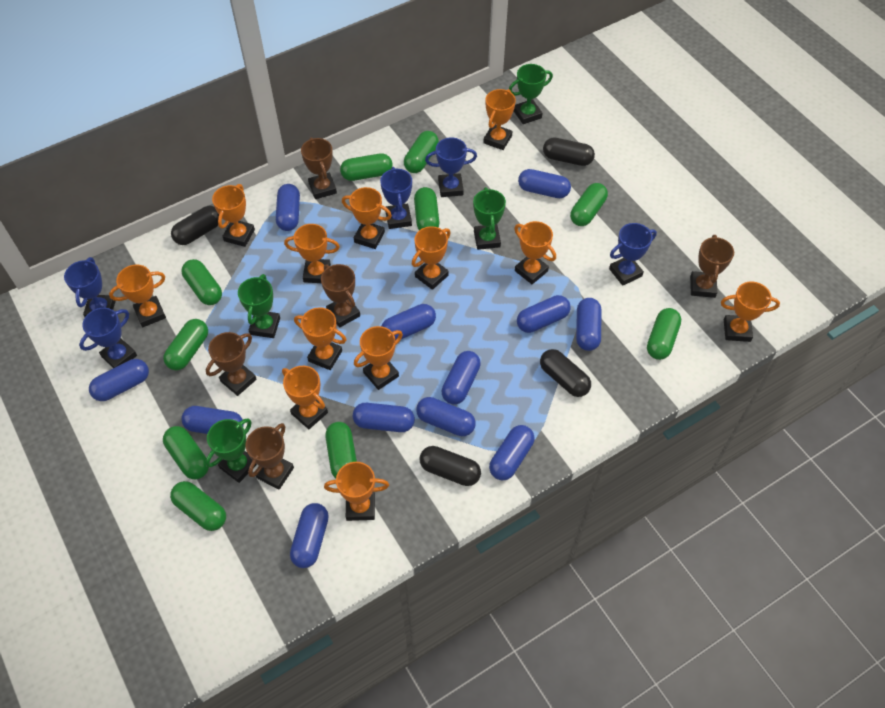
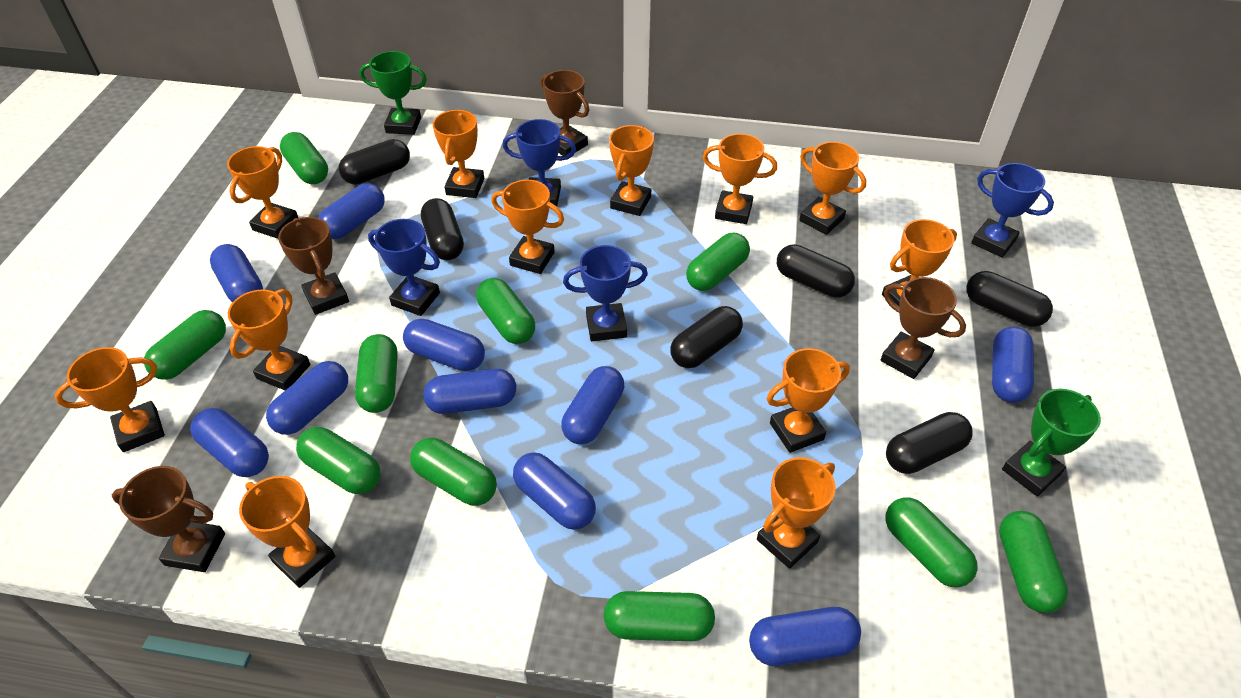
black capsule: 4 -> 6
blue capsule: 12 -> 10
blue trophy: 5 -> 4
brown trophy: 5 -> 4
green trophy: 4 -> 2

